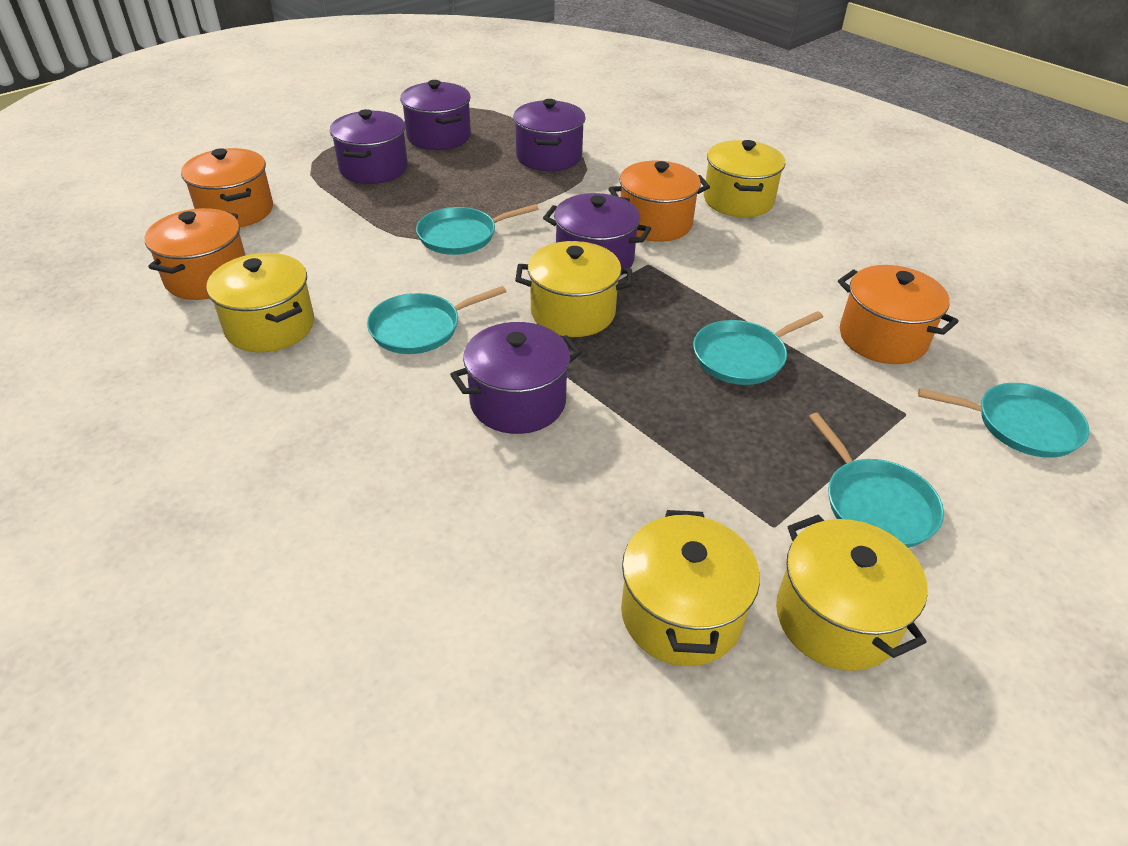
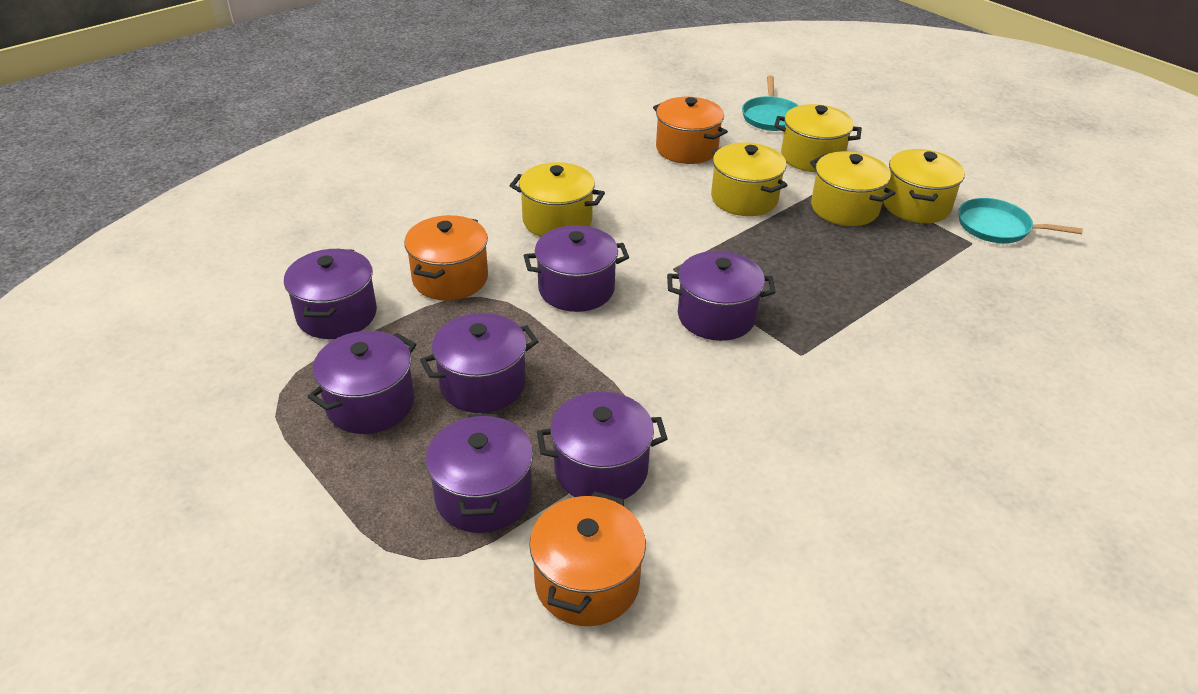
orange pot: 4 -> 3
purple pot: 5 -> 7
turquoise pan: 5 -> 2

